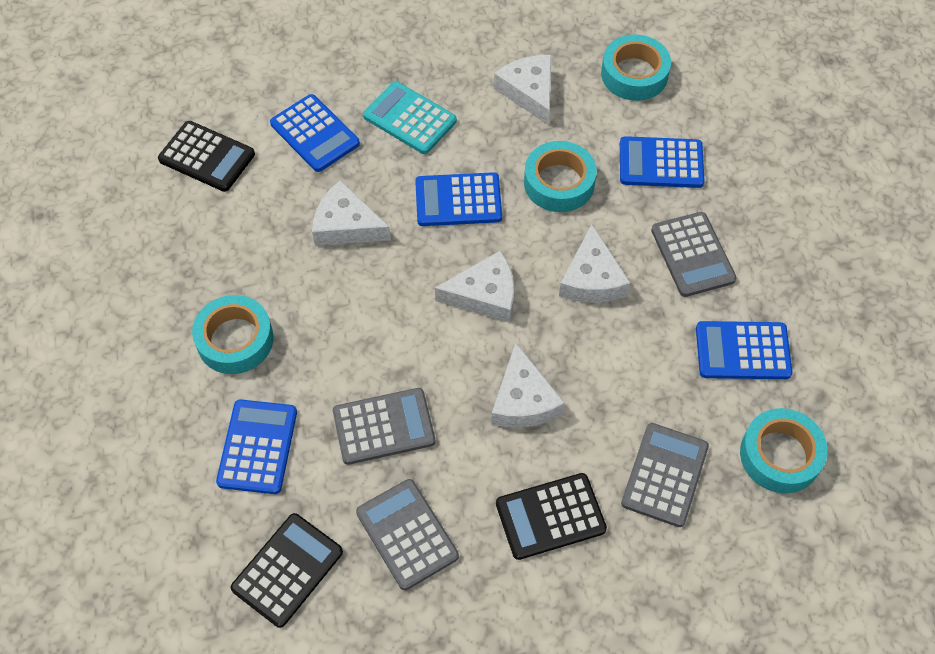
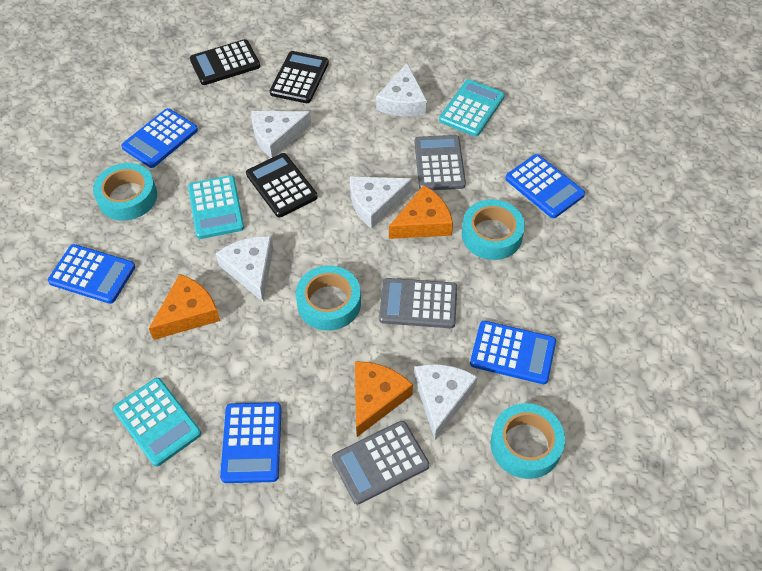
grey calculator: 4 -> 3
orange cheese: 0 -> 3
turquoise calculator: 1 -> 3

